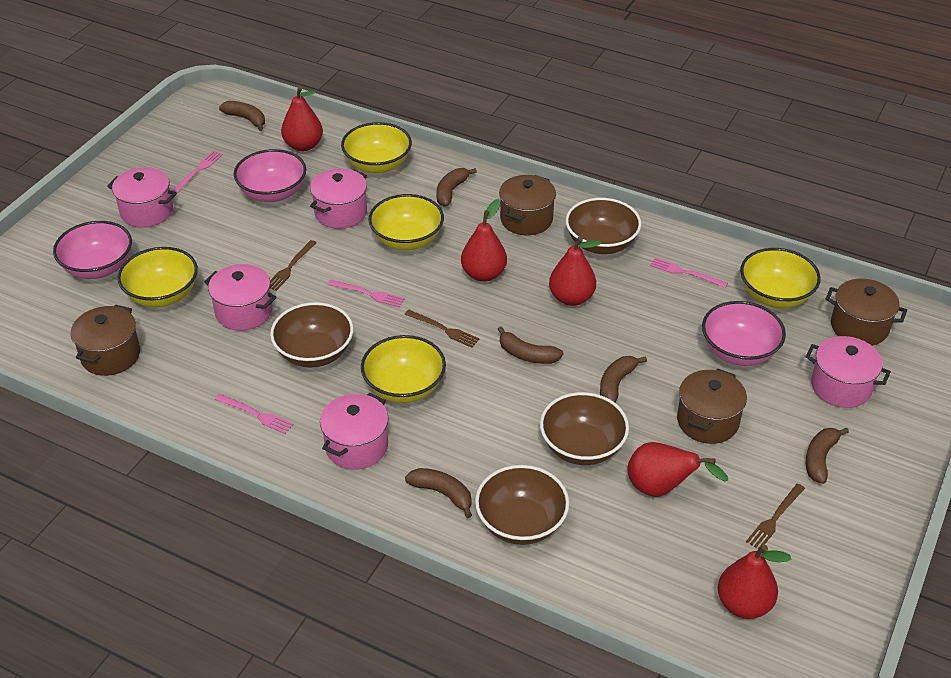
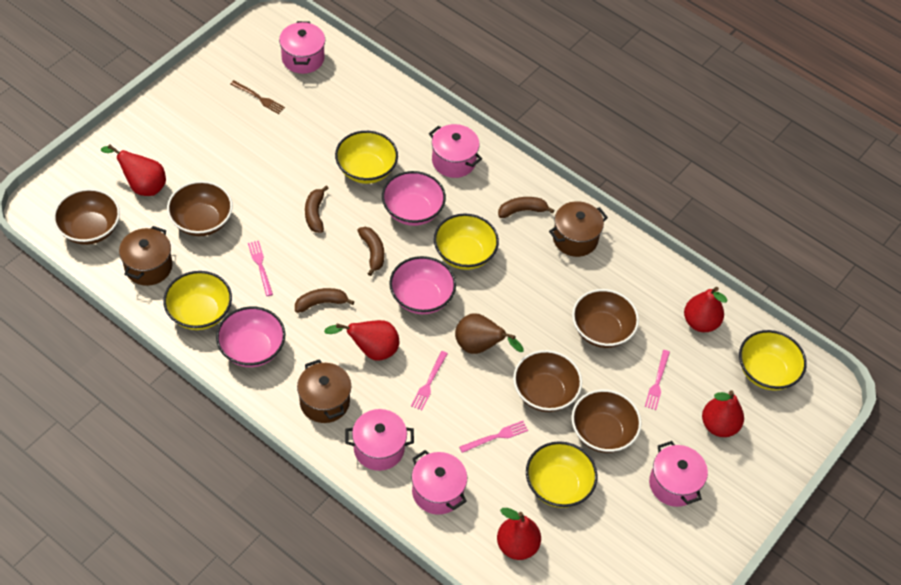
brown banana: 6 -> 4
brown bowl: 4 -> 5
brown fork: 3 -> 1
brown pear: 0 -> 1
brown pot: 4 -> 3

